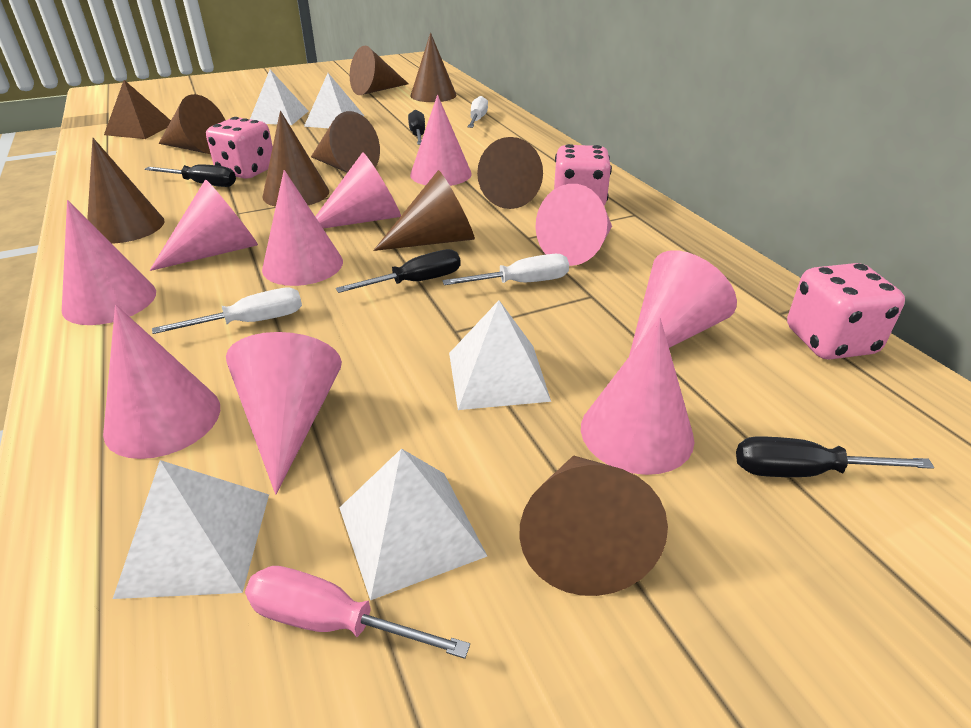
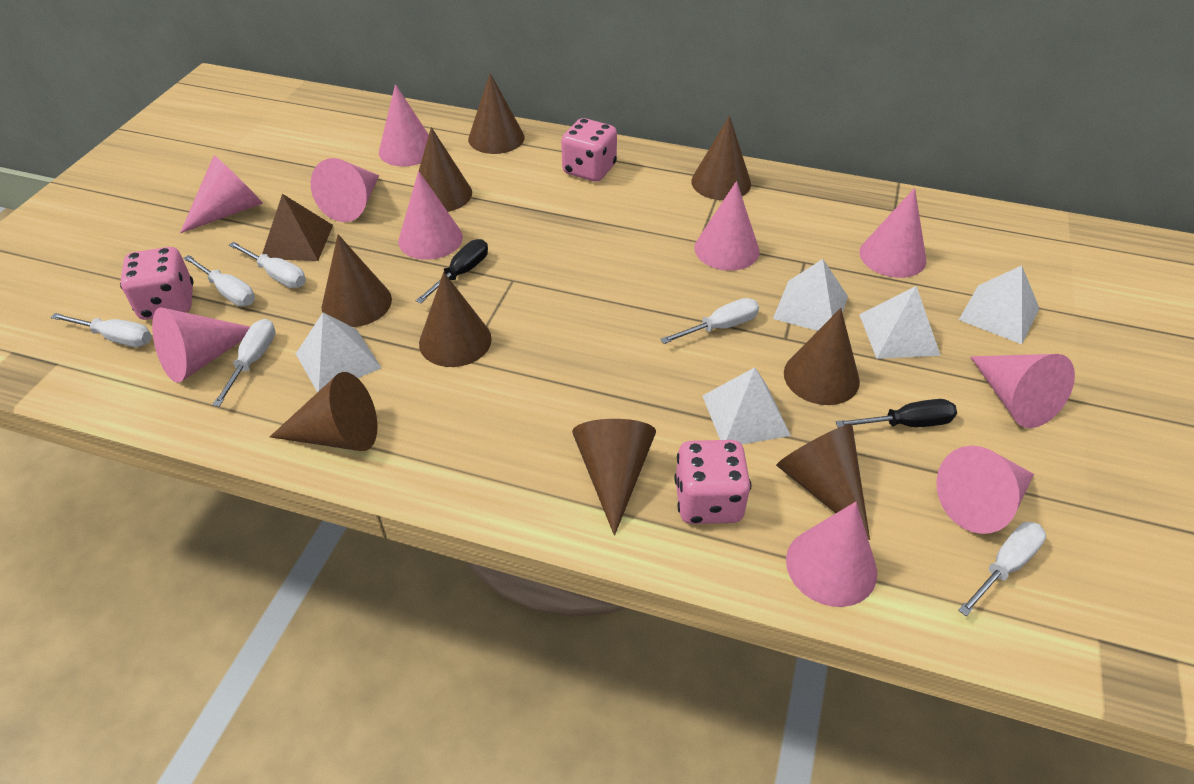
black screwdriver: 4 -> 2
pink screwdriver: 1 -> 0
white screwdriver: 3 -> 6

